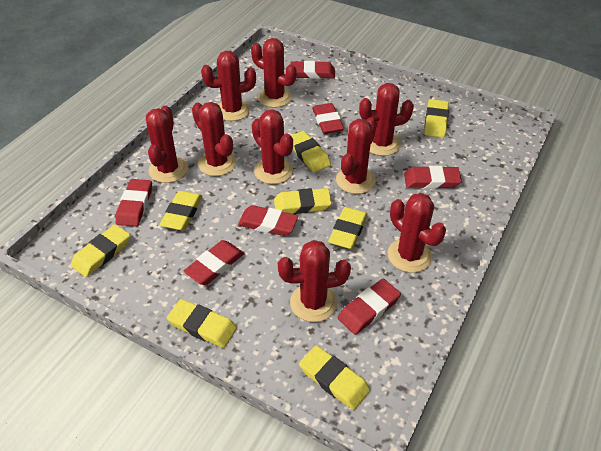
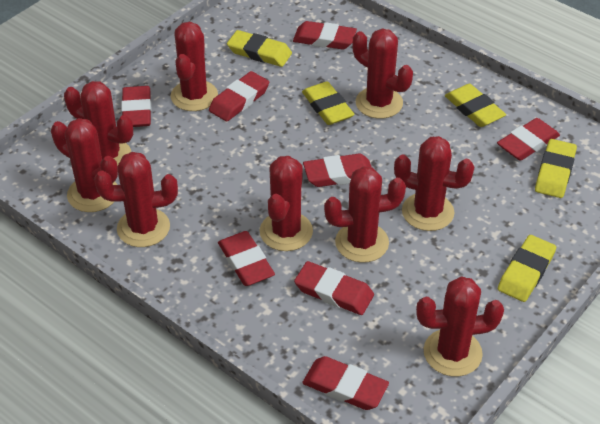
red eraser: 7 -> 8
yellow eraser: 8 -> 5

